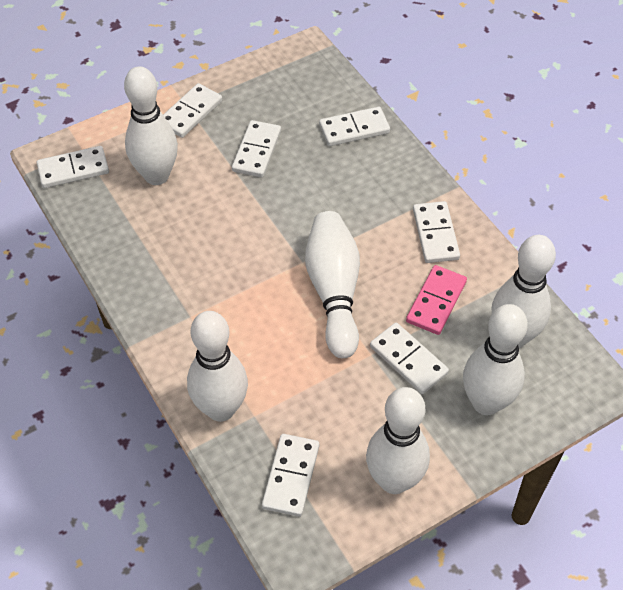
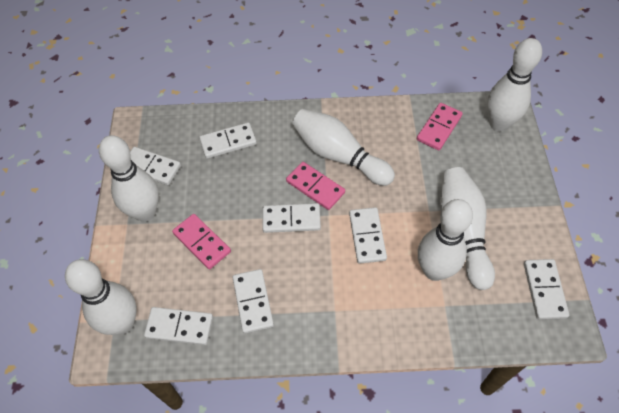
pink domino: 1 -> 3

